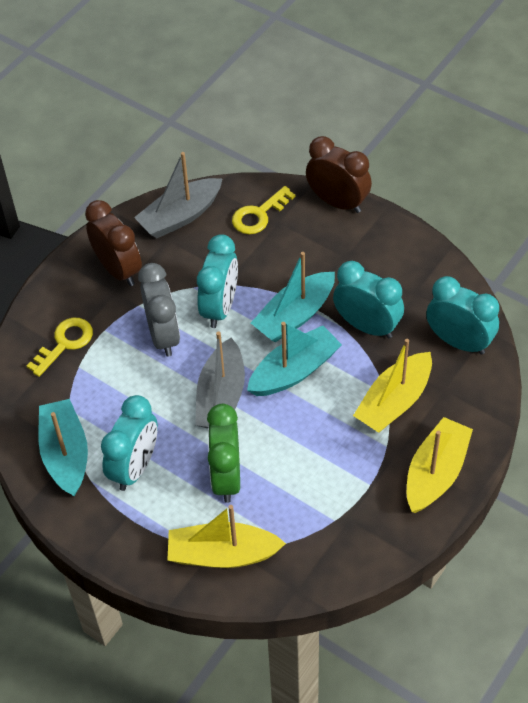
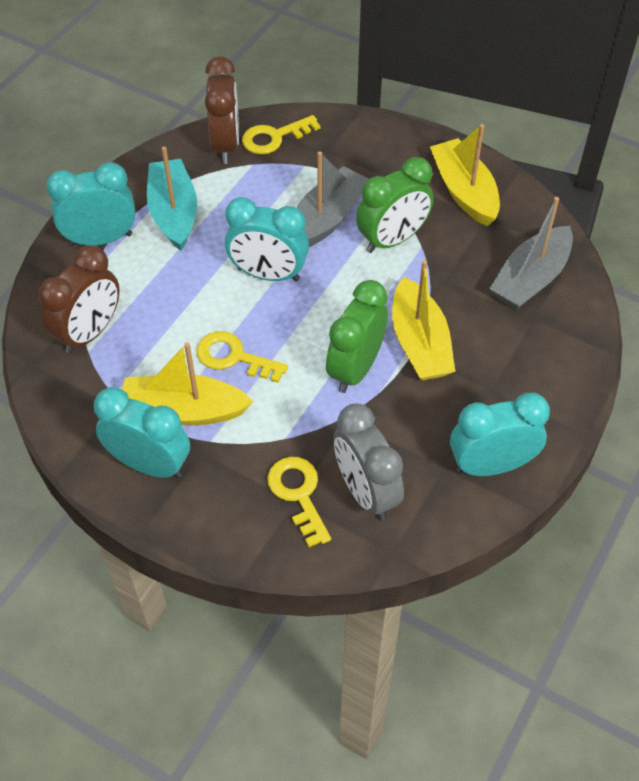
green clock: 1 -> 2
turquoise boat: 3 -> 1
yellow key: 2 -> 3

